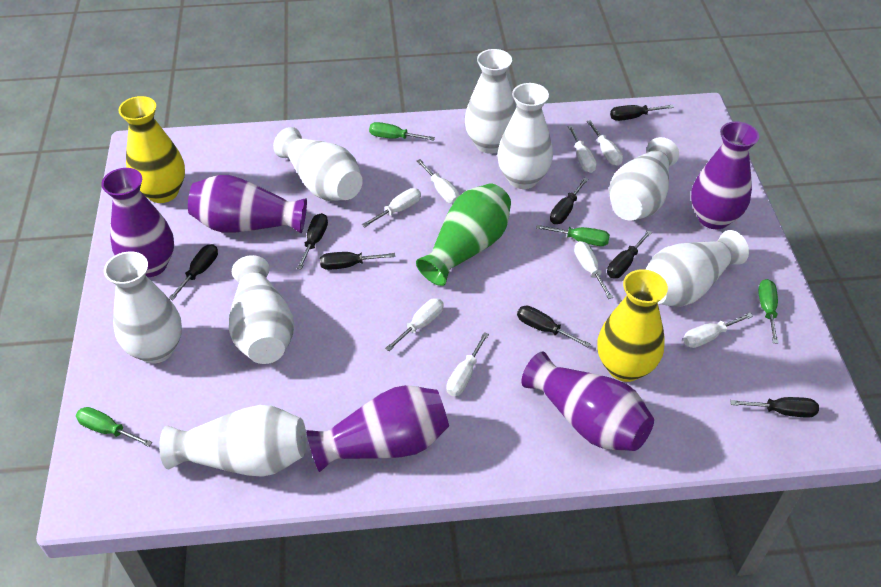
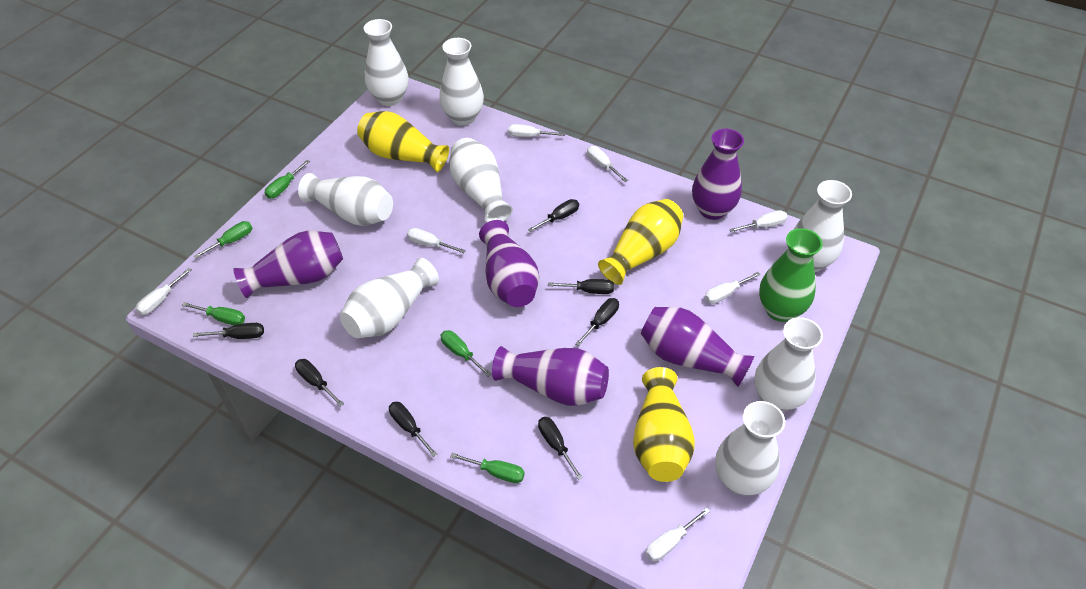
black screwdriver: 8 -> 7
green screwdriver: 4 -> 5
white screwdriver: 8 -> 7
yellow vase: 2 -> 3

